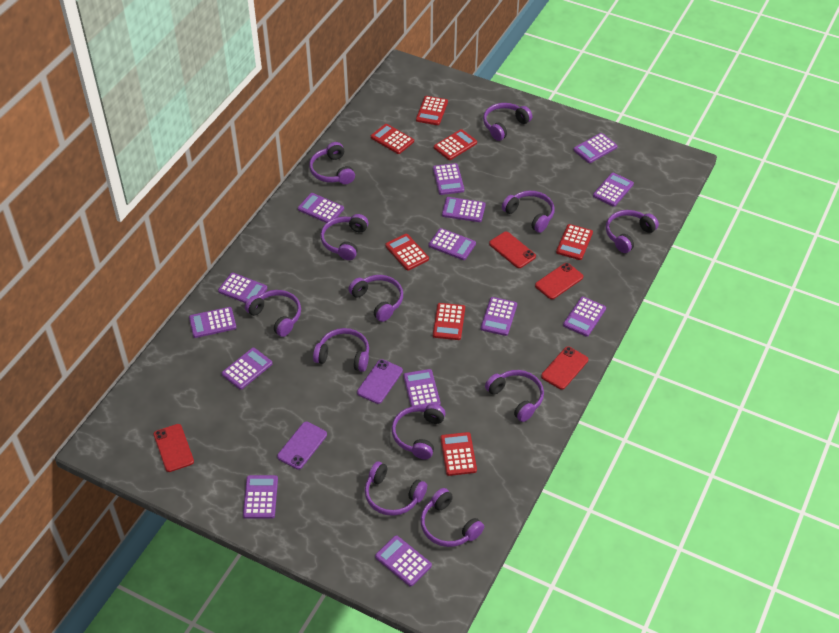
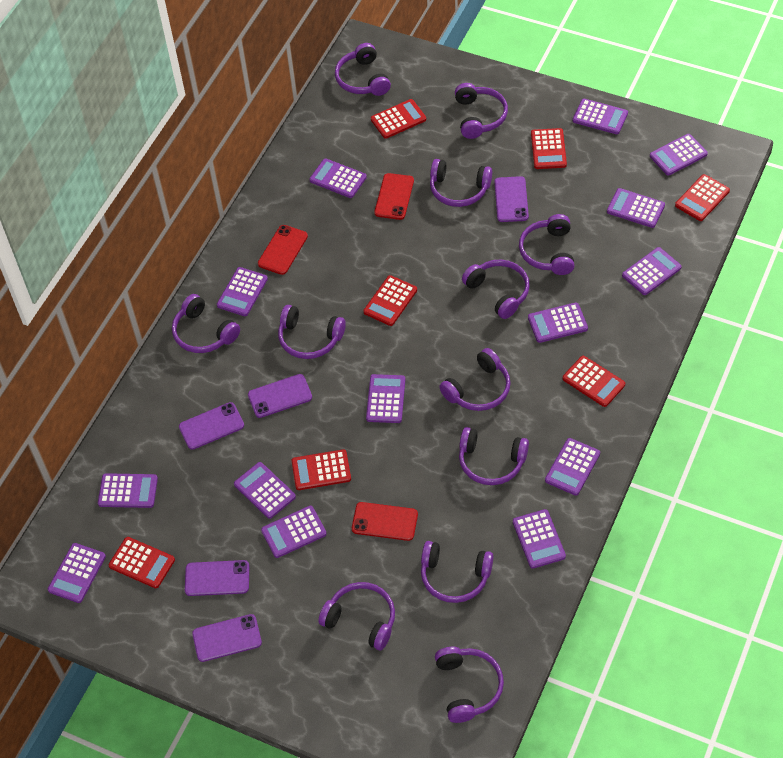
purple phone: 2 -> 5
red phone: 4 -> 3

